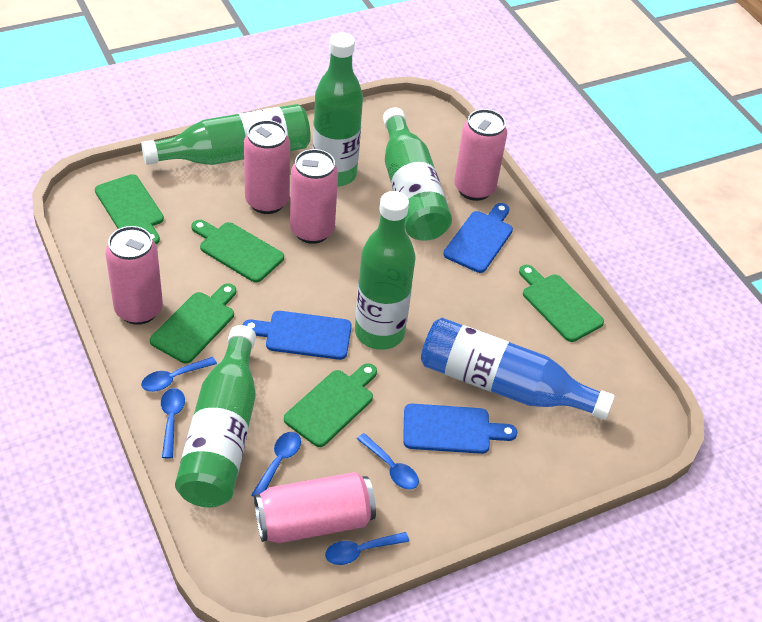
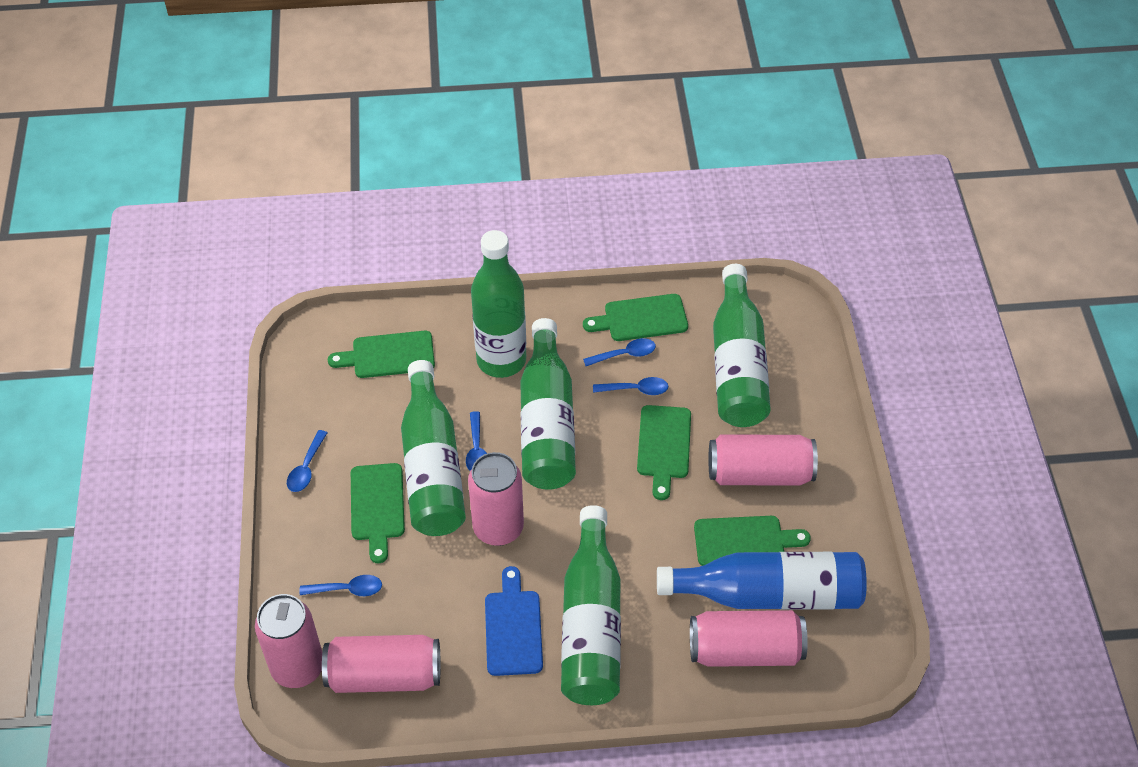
blue cutting board: 3 -> 1

